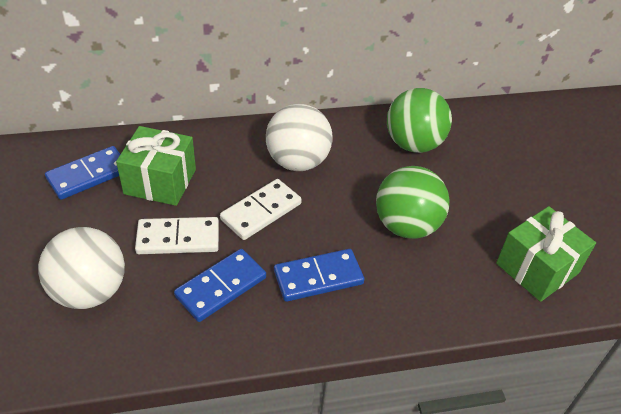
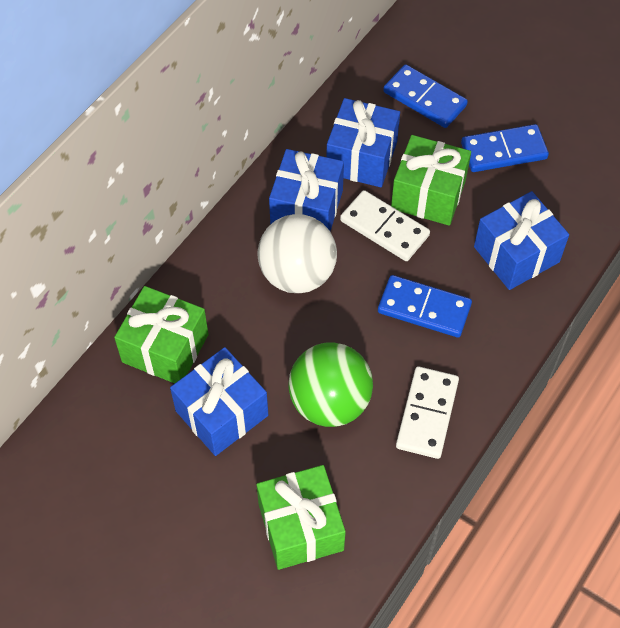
blue gift: 0 -> 4
green ball: 2 -> 1
green gift: 2 -> 3
white ball: 2 -> 1

